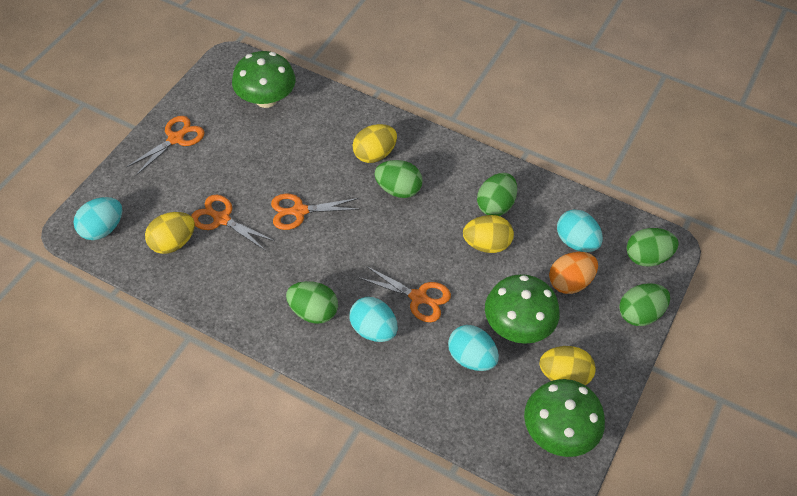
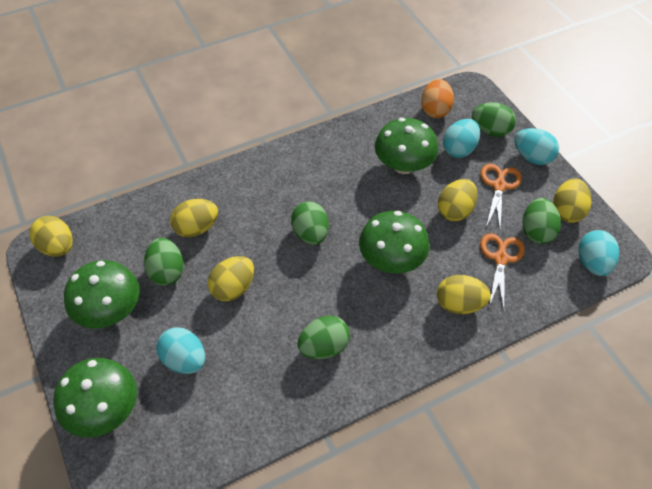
green mushroom: 3 -> 4
orange scissors: 4 -> 2
yellow egg: 4 -> 6

